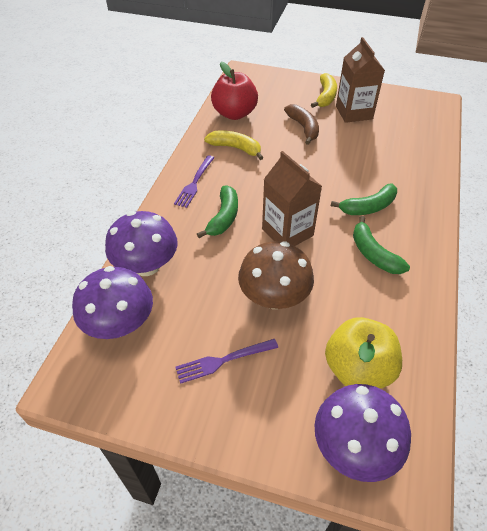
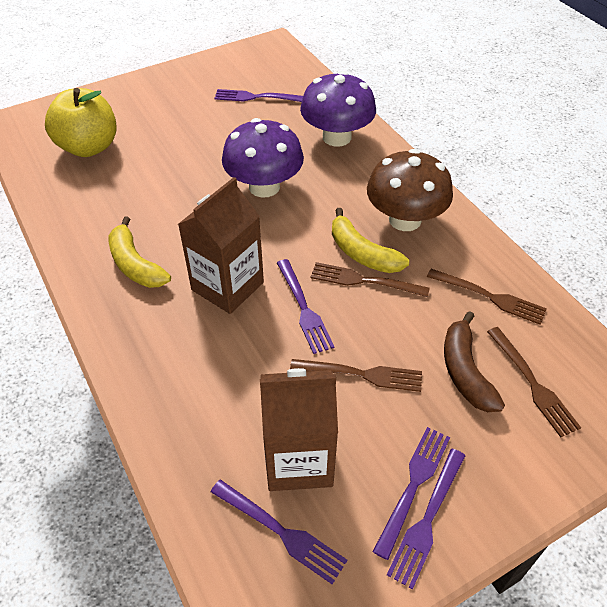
brown fork: 0 -> 4
green banana: 3 -> 0
purple fork: 2 -> 5
purple mushroom: 3 -> 2
red apple: 1 -> 0

